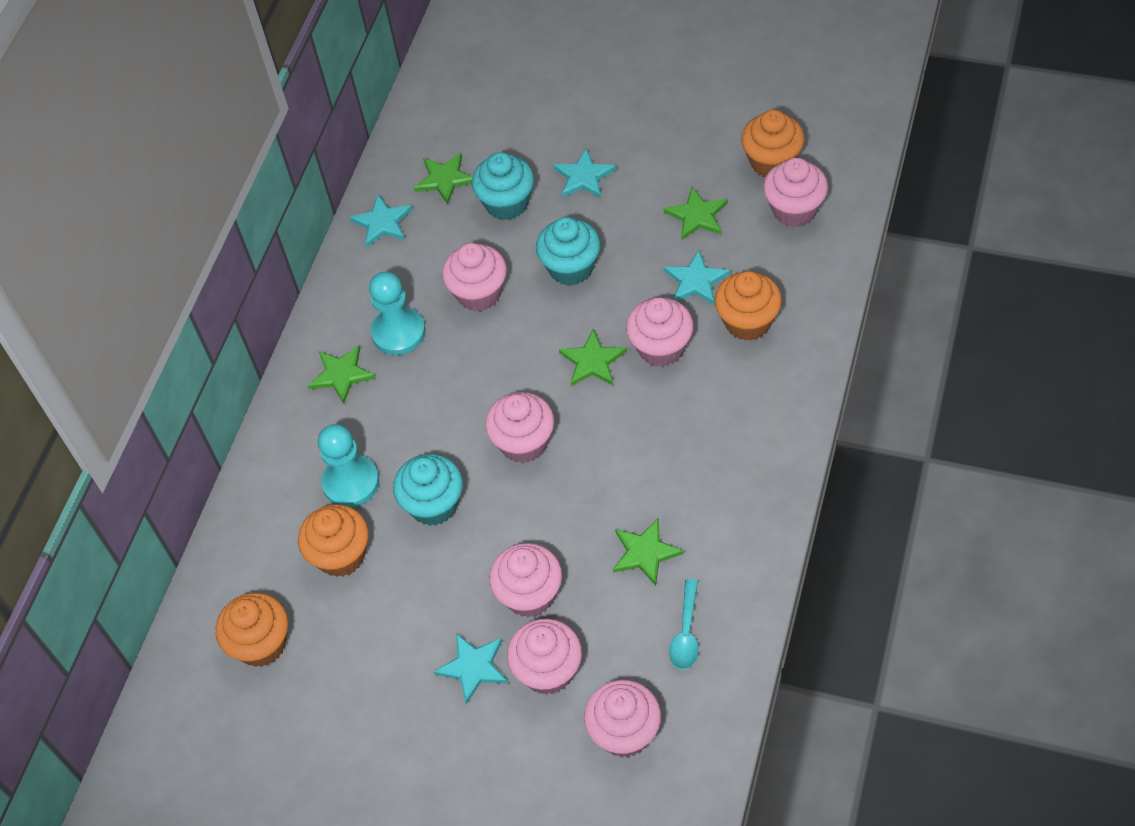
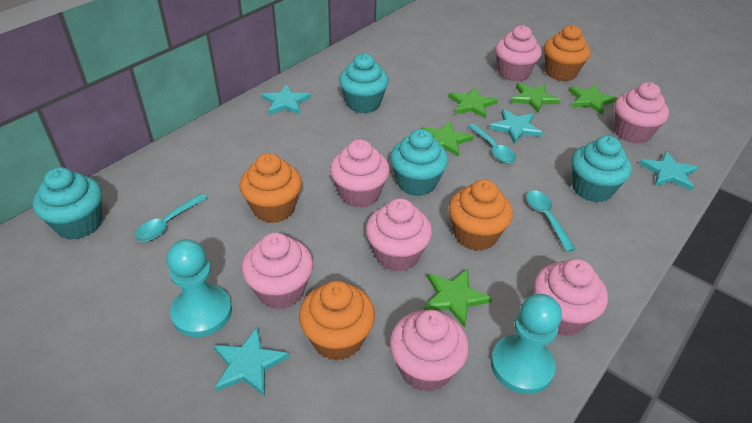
turquoise cupcake: 3 -> 4
turquoise spoon: 1 -> 3

